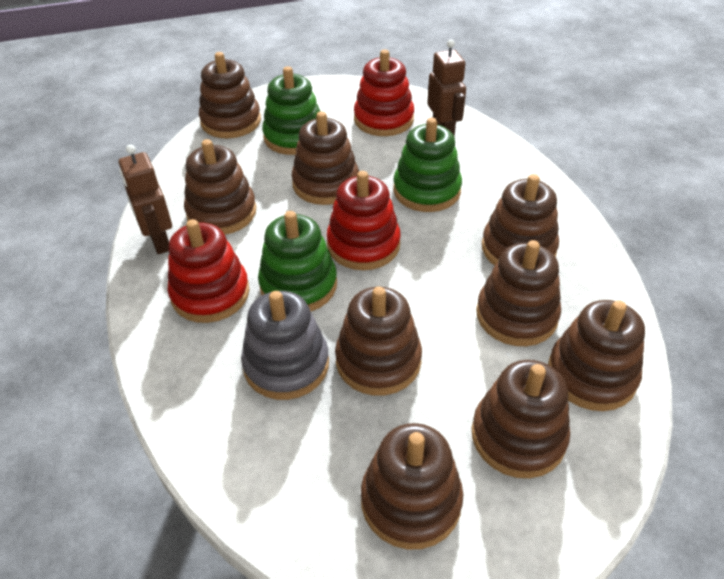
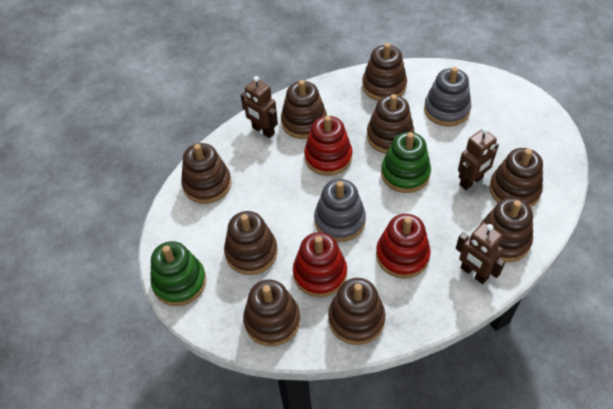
brown robot: 2 -> 3
green stacking toy: 3 -> 2
grey stacking toy: 1 -> 2

